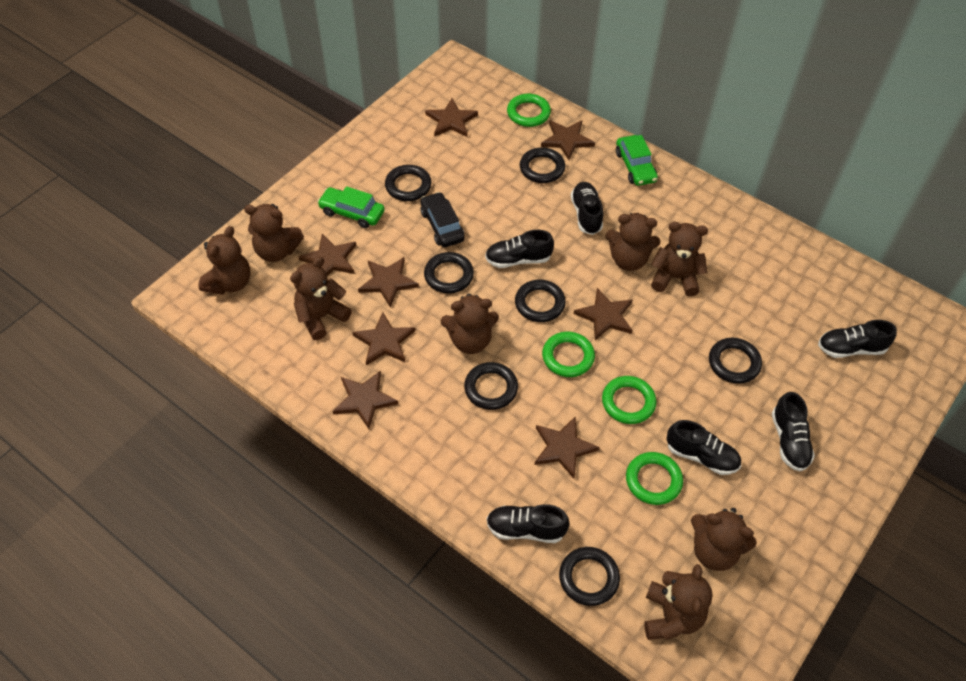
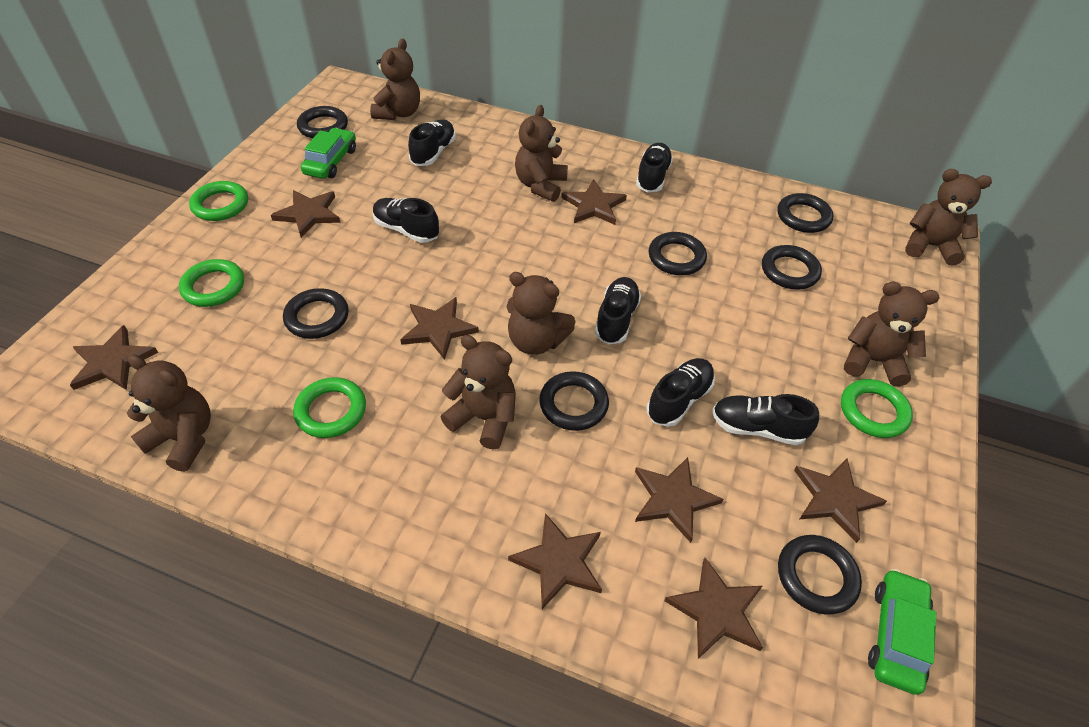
black car: 1 -> 0
brown teddy bear: 8 -> 7

